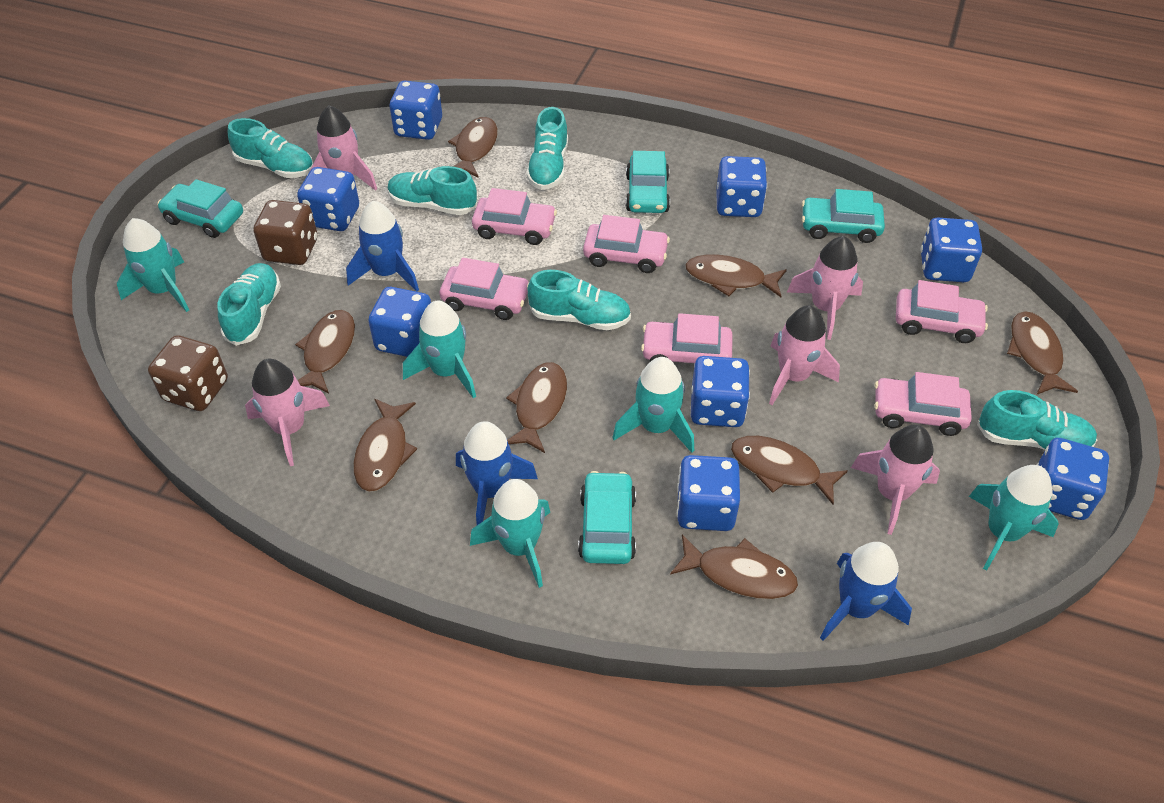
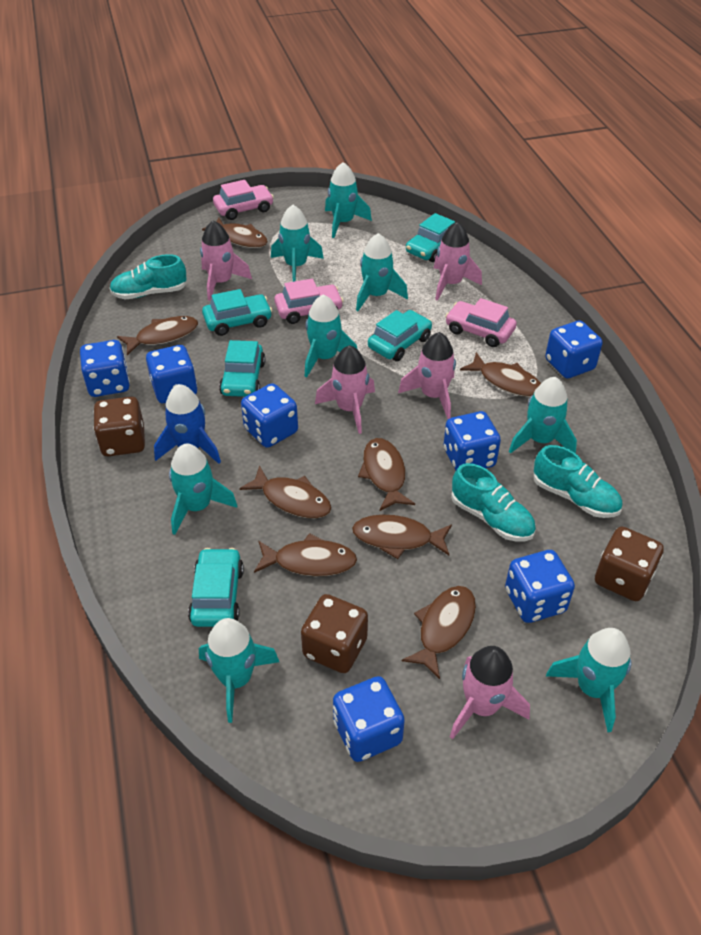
blue dice: 8 -> 7
blue rocket: 3 -> 1
brown dice: 2 -> 3
pink car: 6 -> 3
turquoise car: 4 -> 5
turquoise rocket: 5 -> 8
turquoise shoe: 6 -> 3

